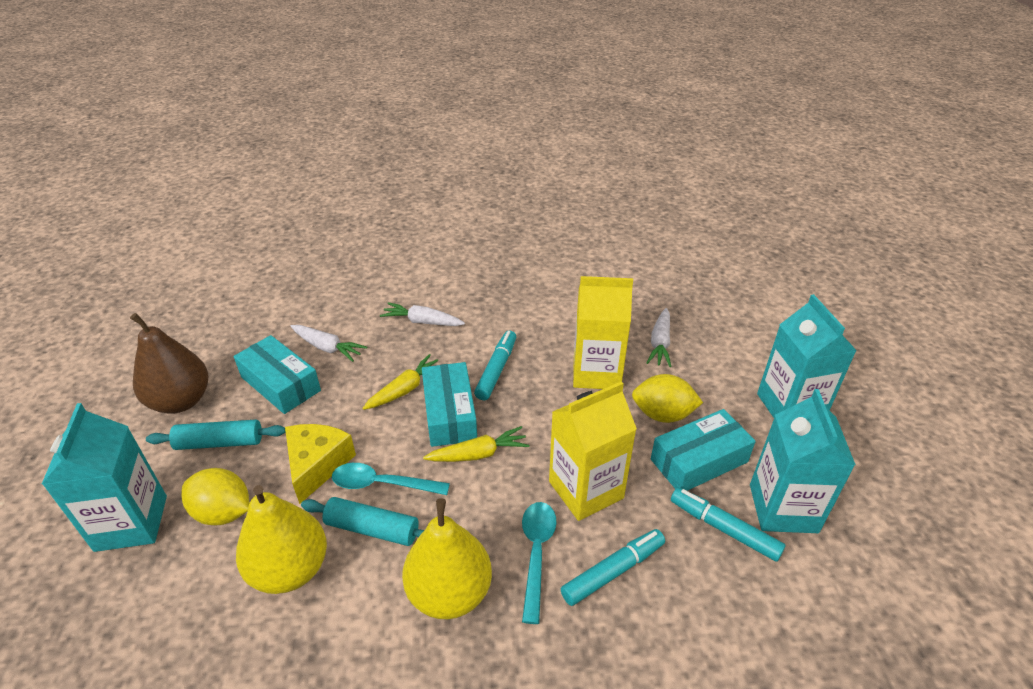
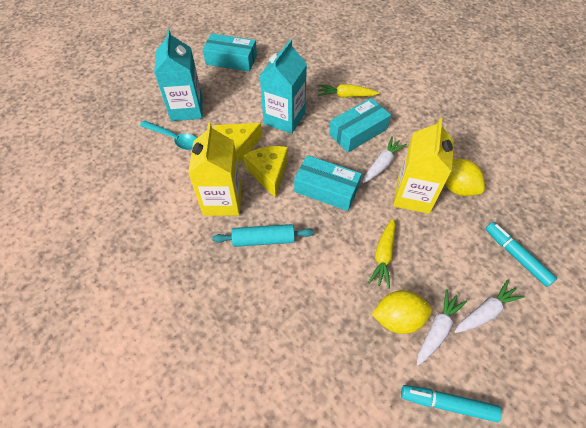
brown pear: 1 -> 0
turquoise carton: 3 -> 2
turquoise marker: 3 -> 2
turquoise rolling pin: 2 -> 1
turquoise spoon: 2 -> 1
yellow cheese: 1 -> 2
yellow pear: 2 -> 0

